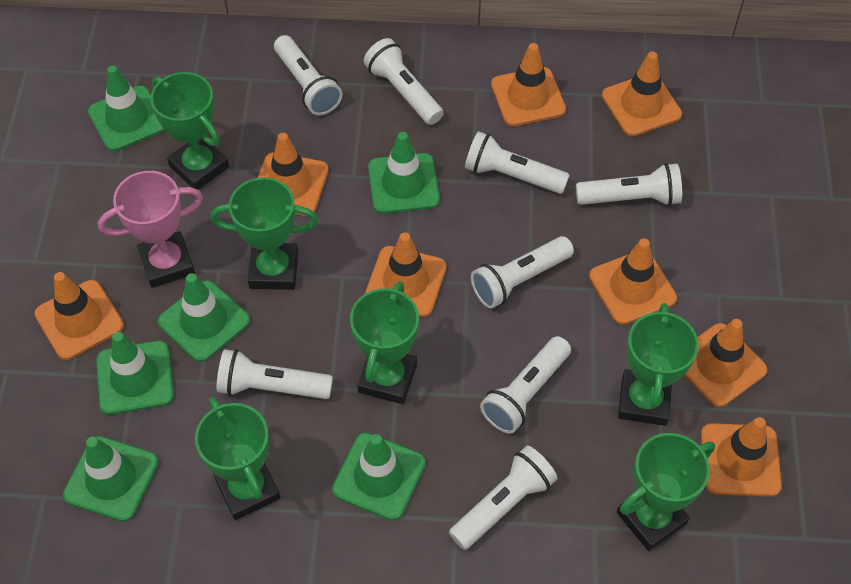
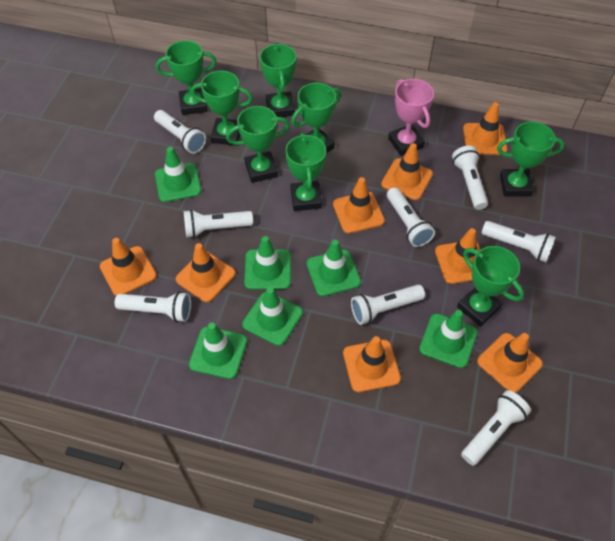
green trophy: 6 -> 8

